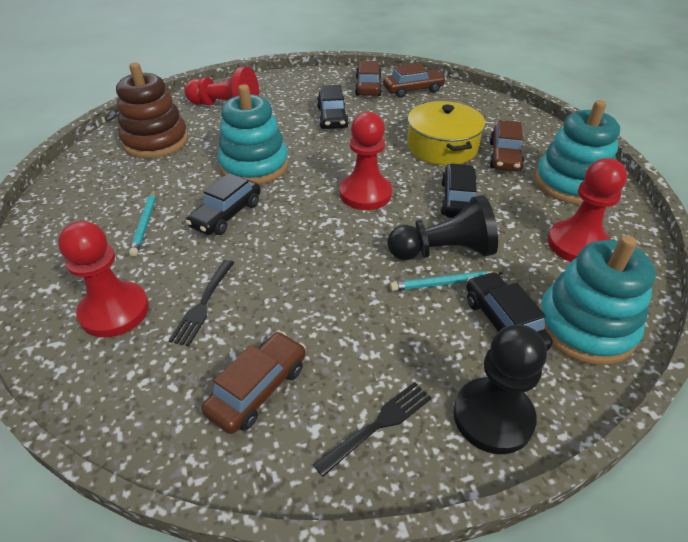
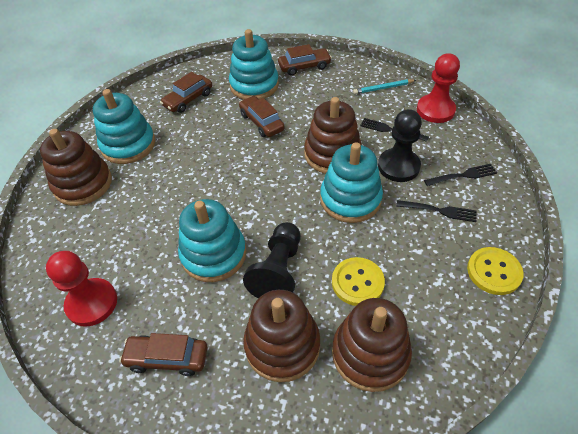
black car: 4 -> 0
black fork: 2 -> 3
brown stacking toy: 1 -> 4
red pawn: 4 -> 2
turquoise pencil: 2 -> 1
turquoise stacking toy: 3 -> 4
yellow button: 0 -> 2
yellow pot: 1 -> 0

